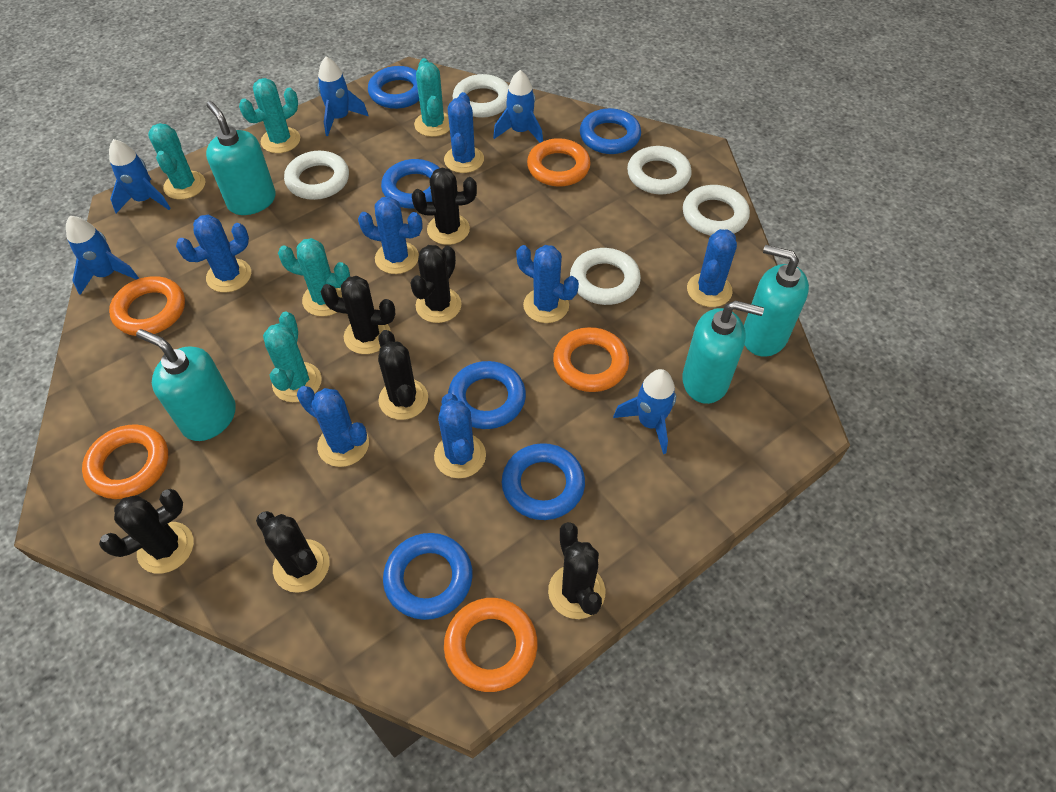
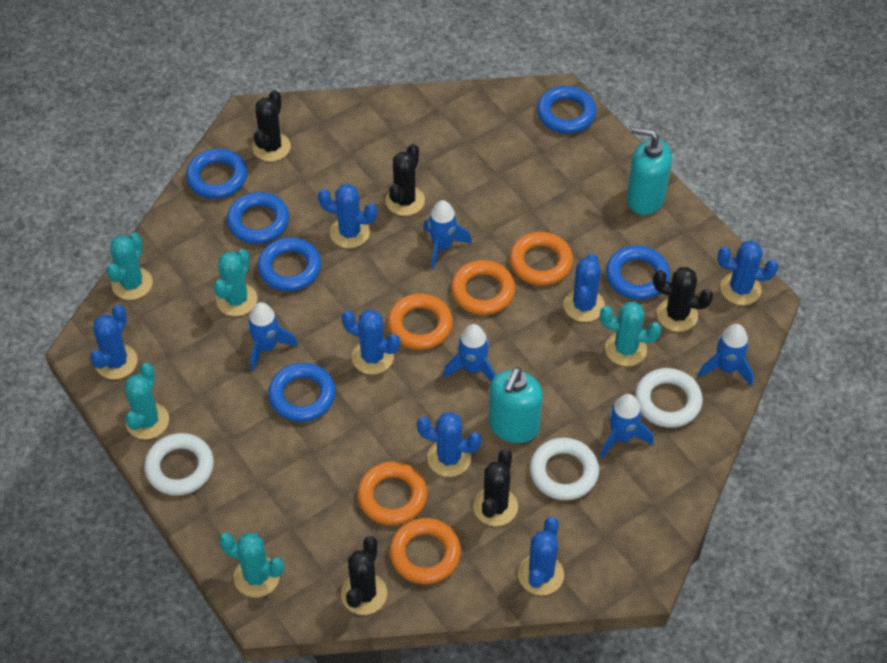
black cactus: 7 -> 5
turquoise soap dispenser: 4 -> 2
white ring: 5 -> 3

